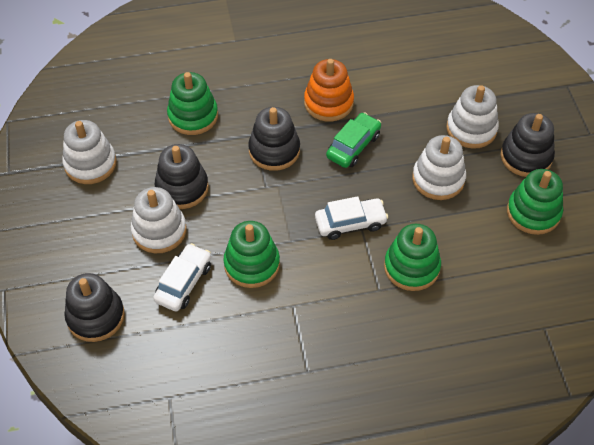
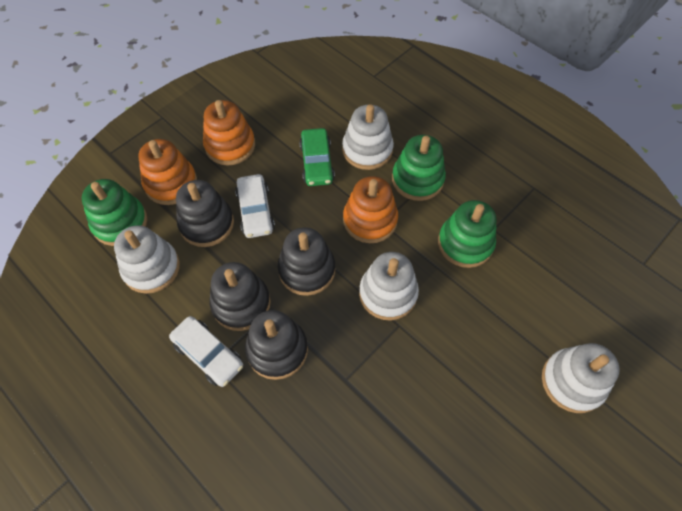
green stacking toy: 4 -> 3
orange stacking toy: 1 -> 3

